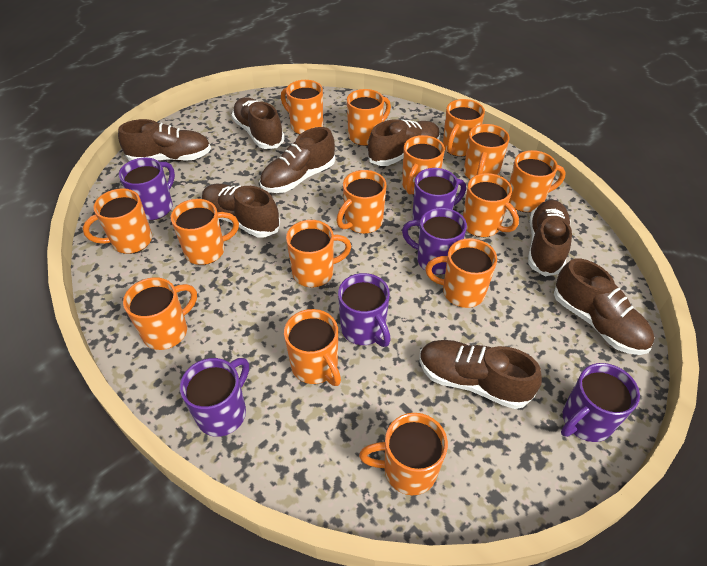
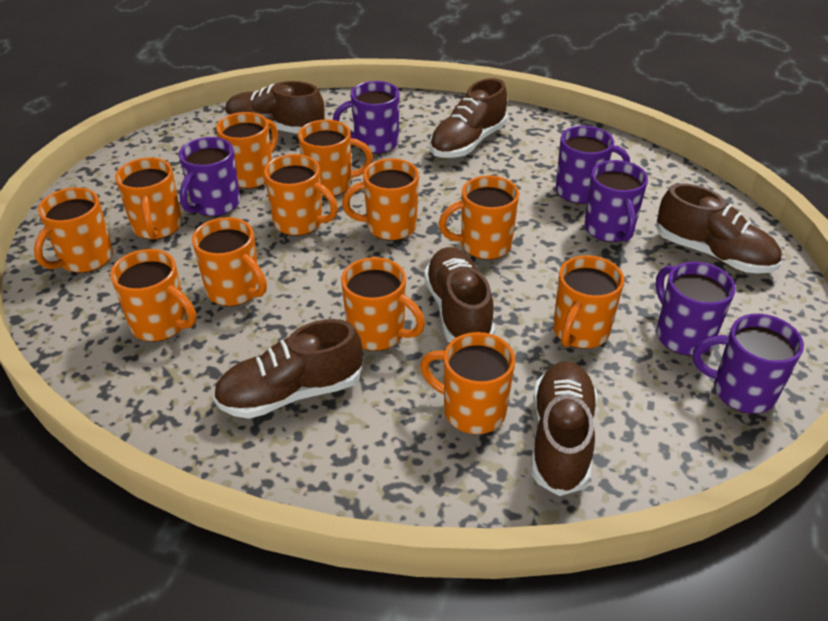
brown shoe: 8 -> 6
orange mug: 15 -> 12

